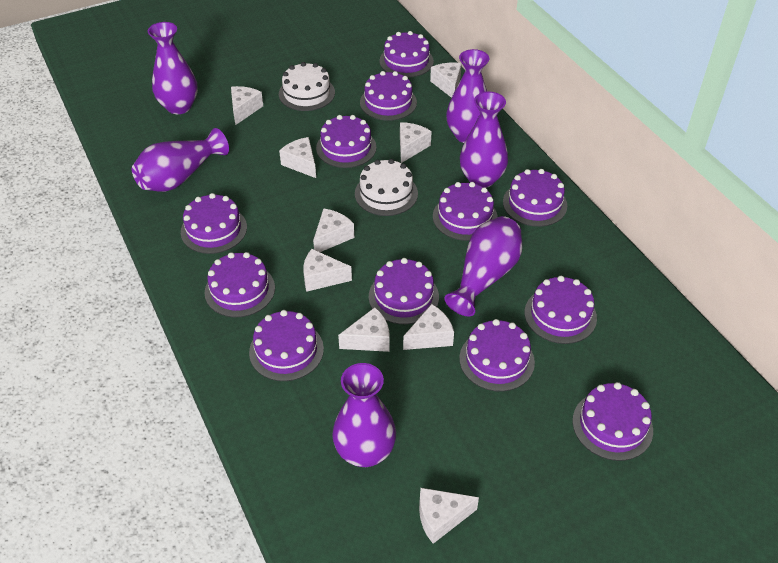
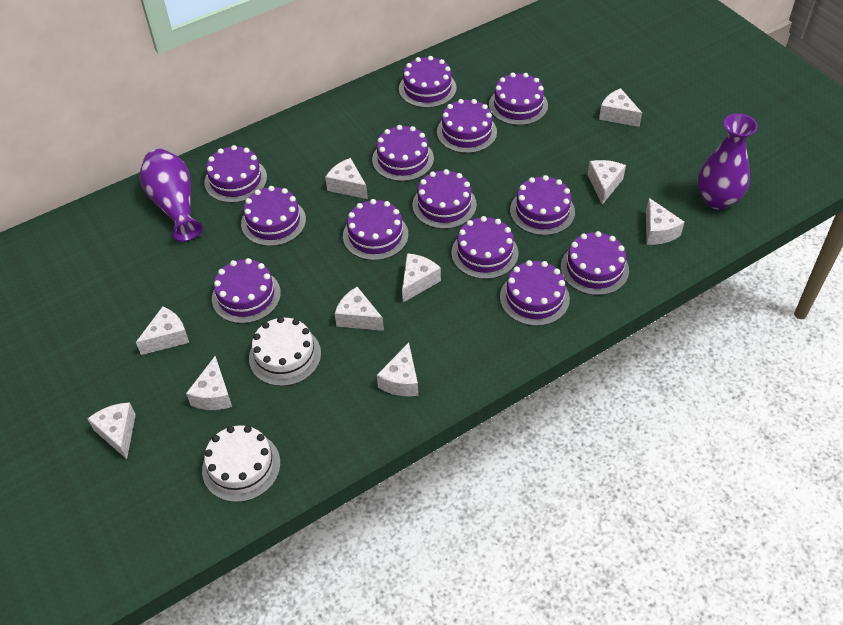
purple cake: 12 -> 13
purple vase: 6 -> 2
white cheese: 9 -> 10

